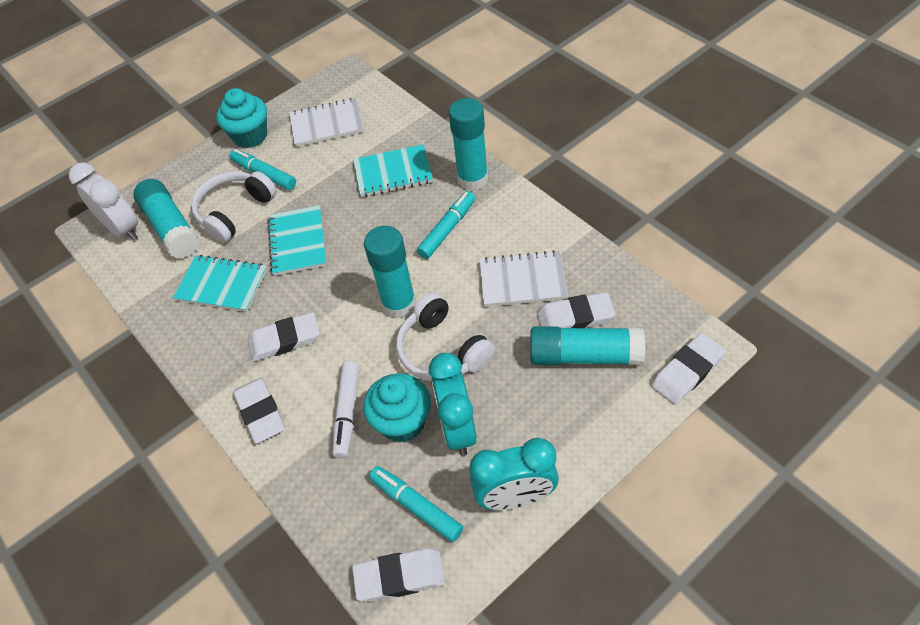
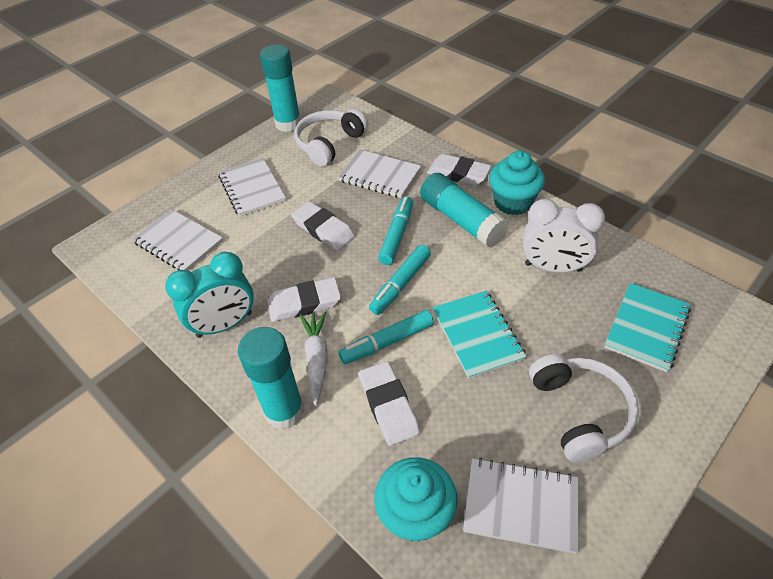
turquoise clock: 2 -> 1
turquoise glue stick: 4 -> 3
turquoise notebook: 3 -> 2
white carrot: 0 -> 1
white eraser: 5 -> 4
white marker: 1 -> 0
white notebook: 2 -> 4

